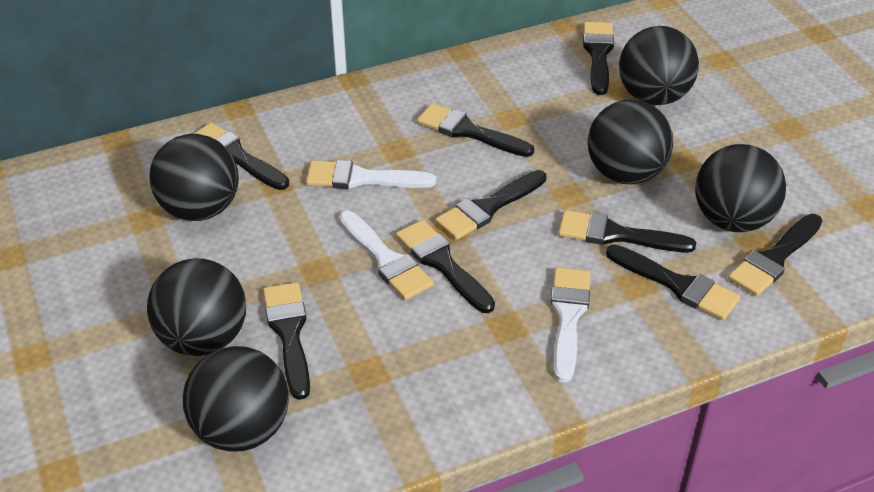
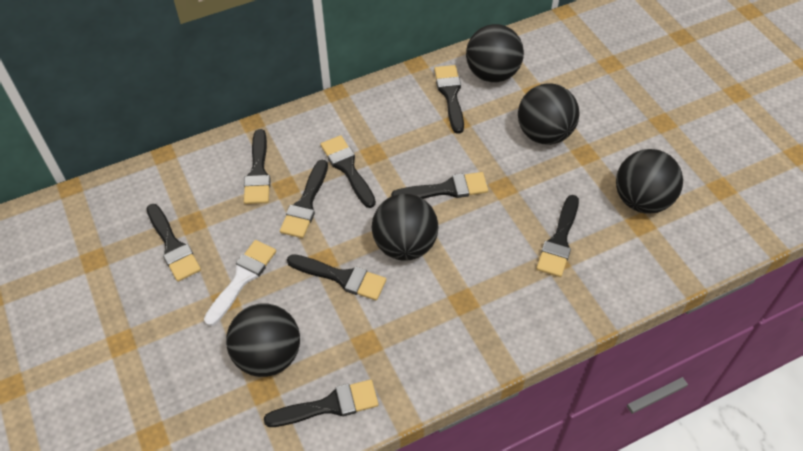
black ball: 6 -> 5
white brush: 3 -> 1

